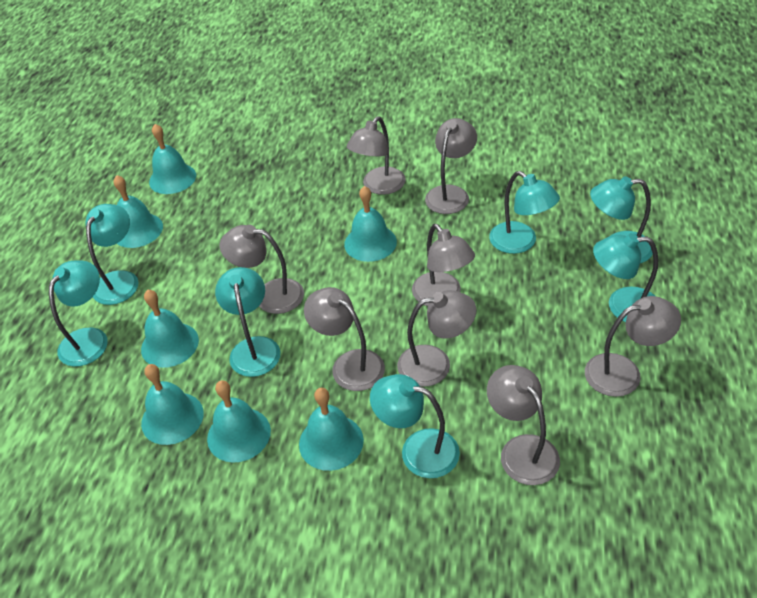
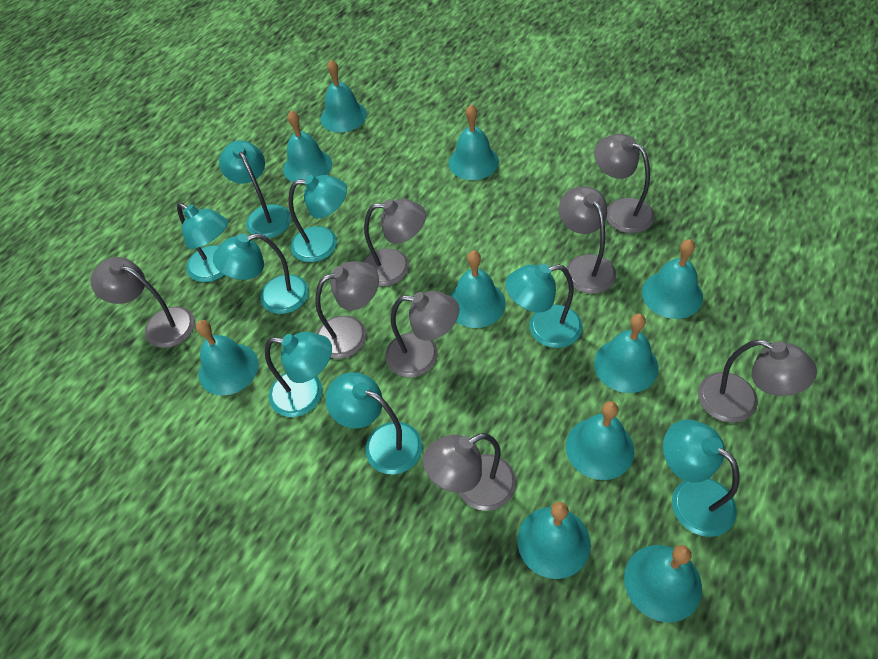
turquoise bell: 7 -> 10
turquoise lamp: 7 -> 8

